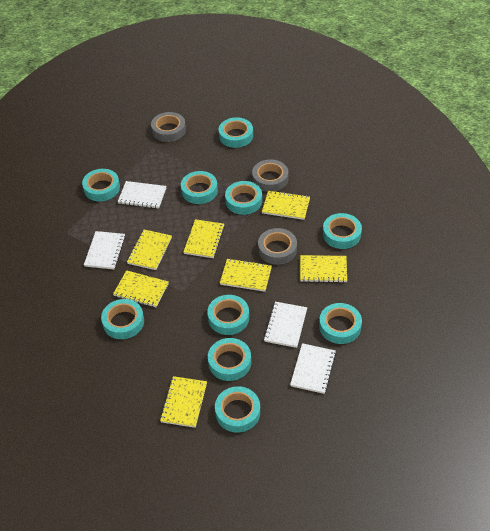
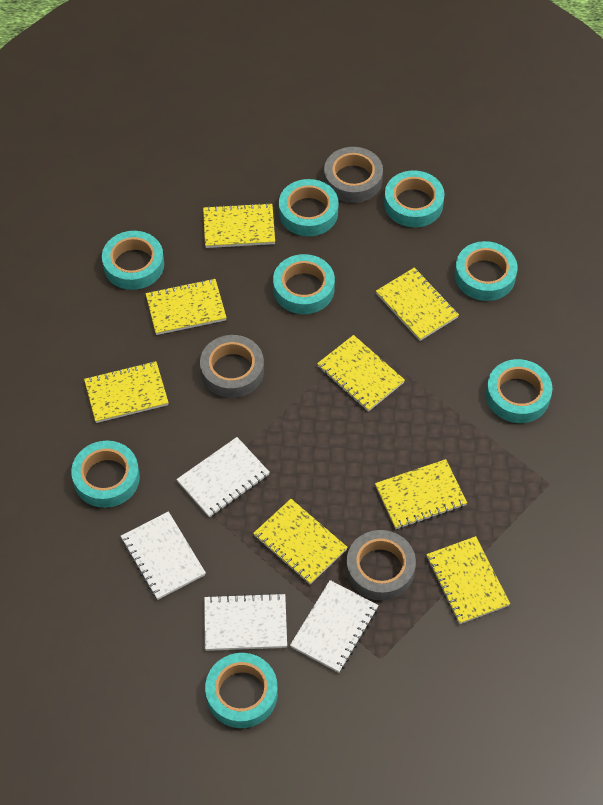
turquoise tape: 10 -> 8
yellow notebook: 7 -> 8

